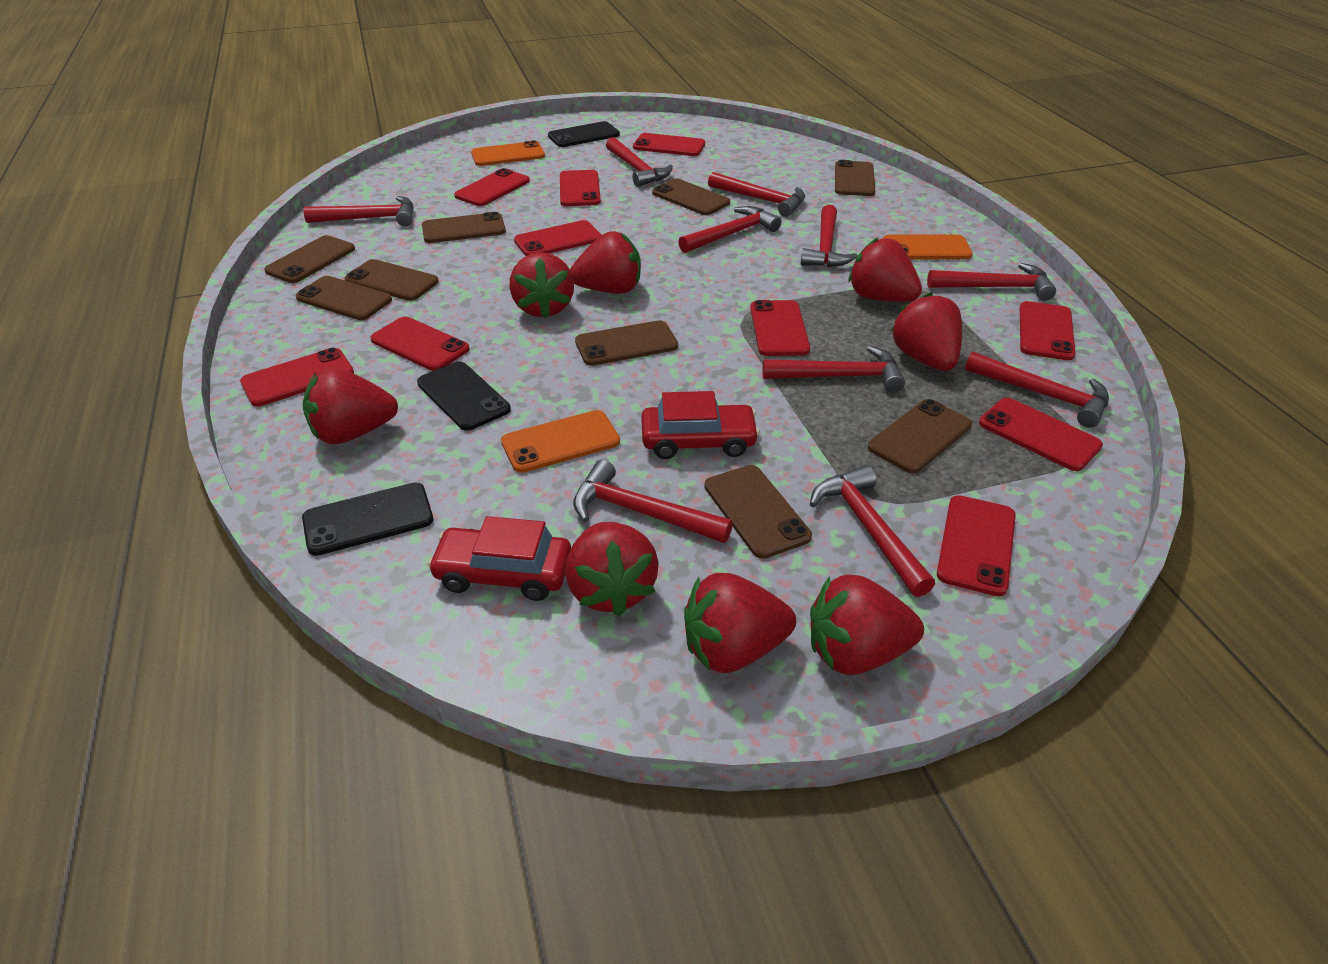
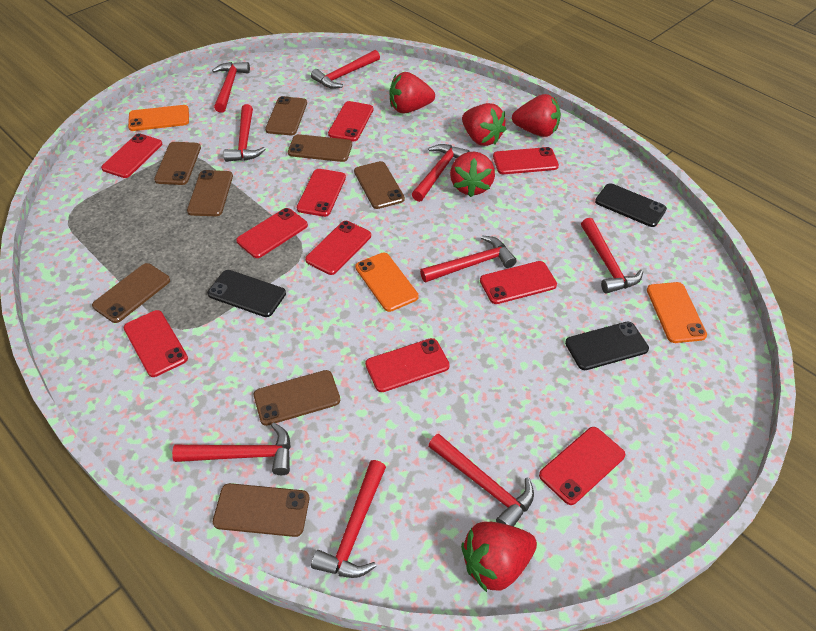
brown phone: 9 -> 8
red car: 2 -> 0
red hammer: 10 -> 9
red strawberry: 8 -> 5

